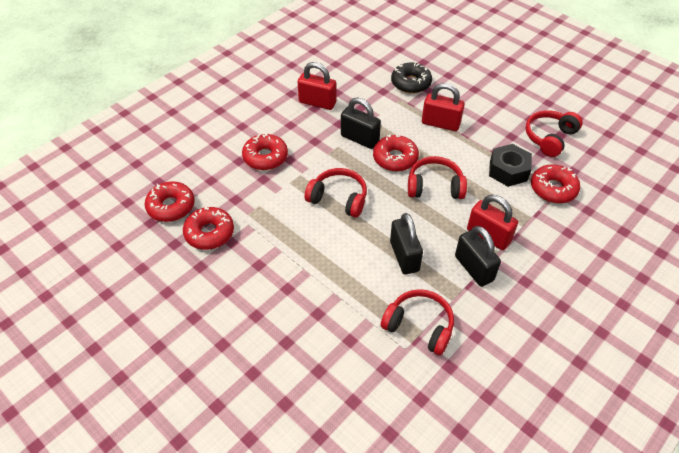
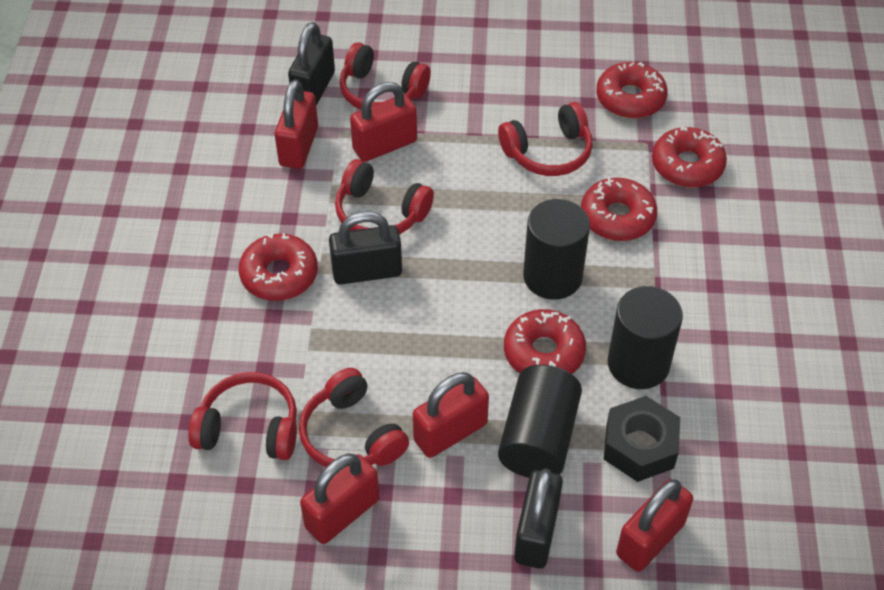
black cylinder: 0 -> 3
black donut: 1 -> 0
red headphones: 4 -> 5
red padlock: 3 -> 5

